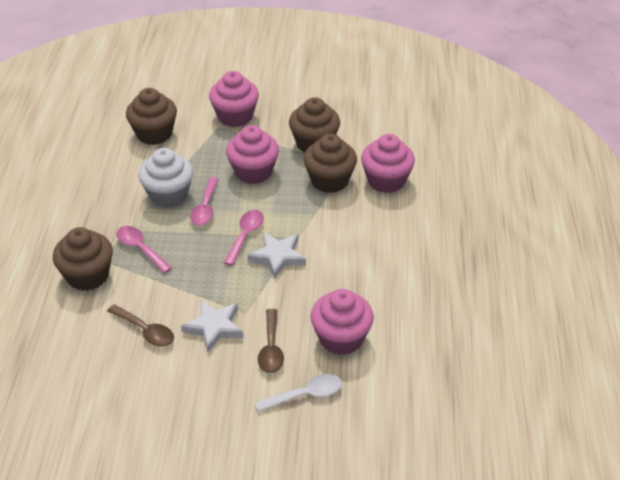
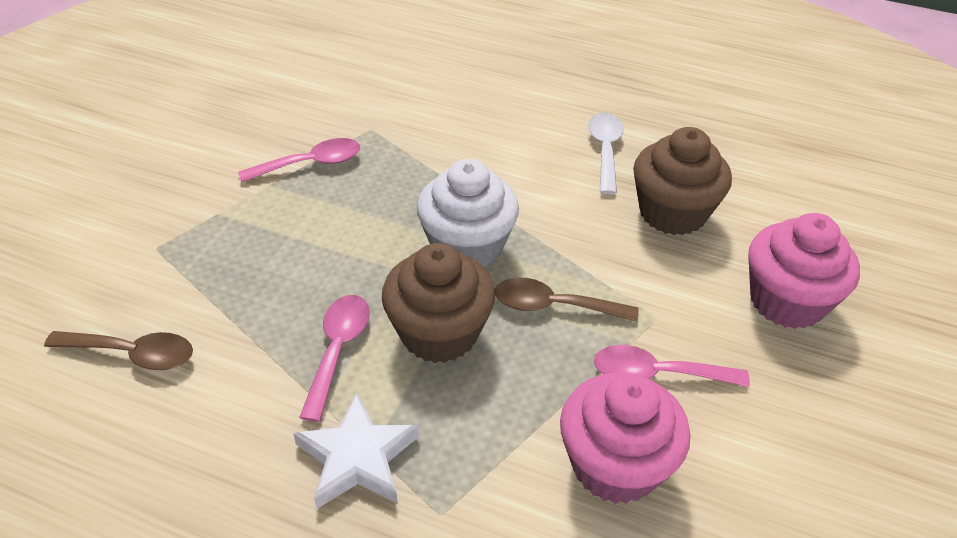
brown cupcake: 4 -> 2
pink cupcake: 4 -> 2
white star: 2 -> 1

